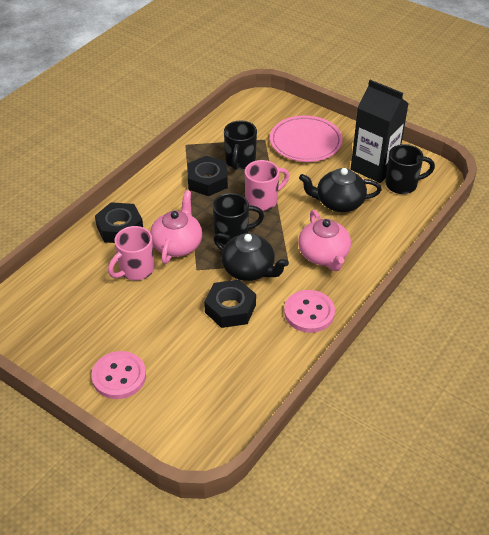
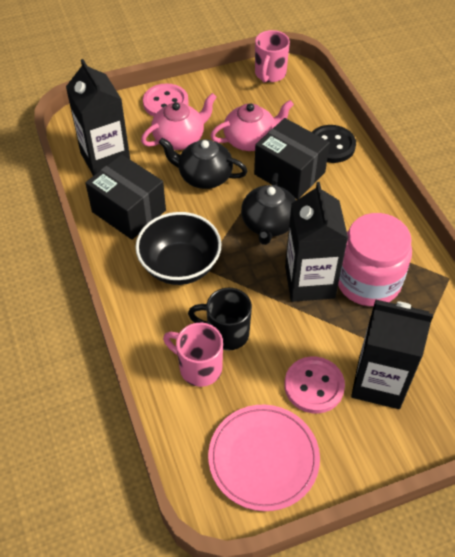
black bowl: 0 -> 1
black box: 0 -> 2
black button: 0 -> 1
black carton: 1 -> 3
black mug: 3 -> 1
black nut: 3 -> 0
pink jar: 0 -> 1

